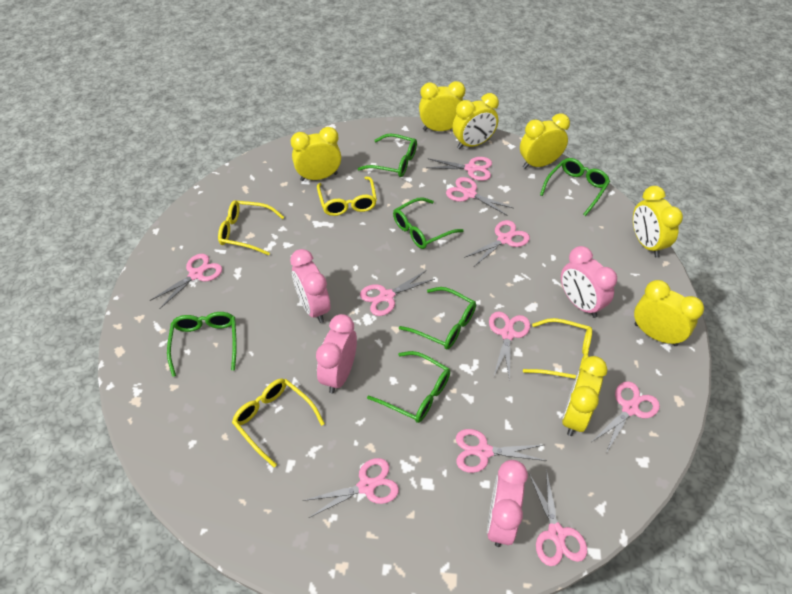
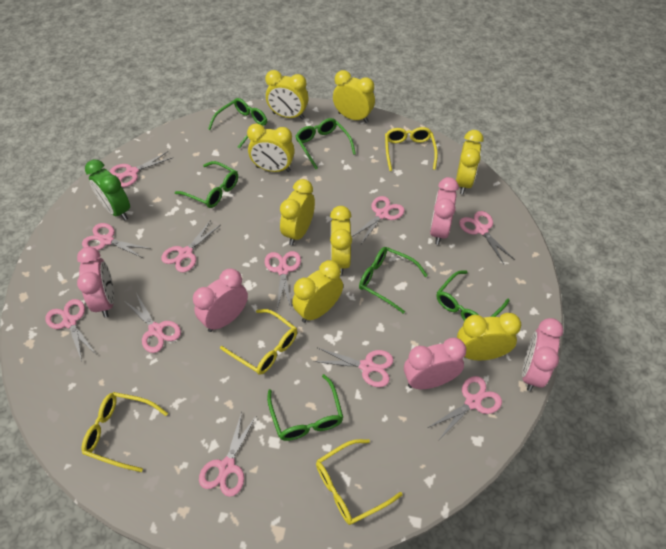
green clock: 0 -> 1
pink clock: 4 -> 5
pink scissors: 10 -> 11
yellow clock: 7 -> 8

